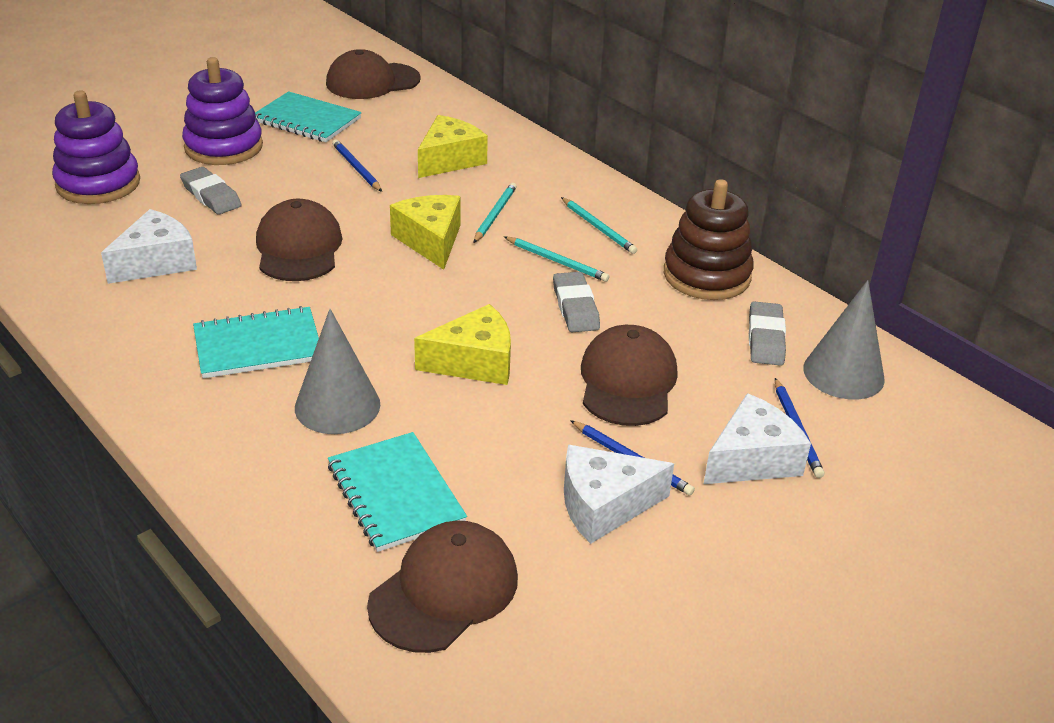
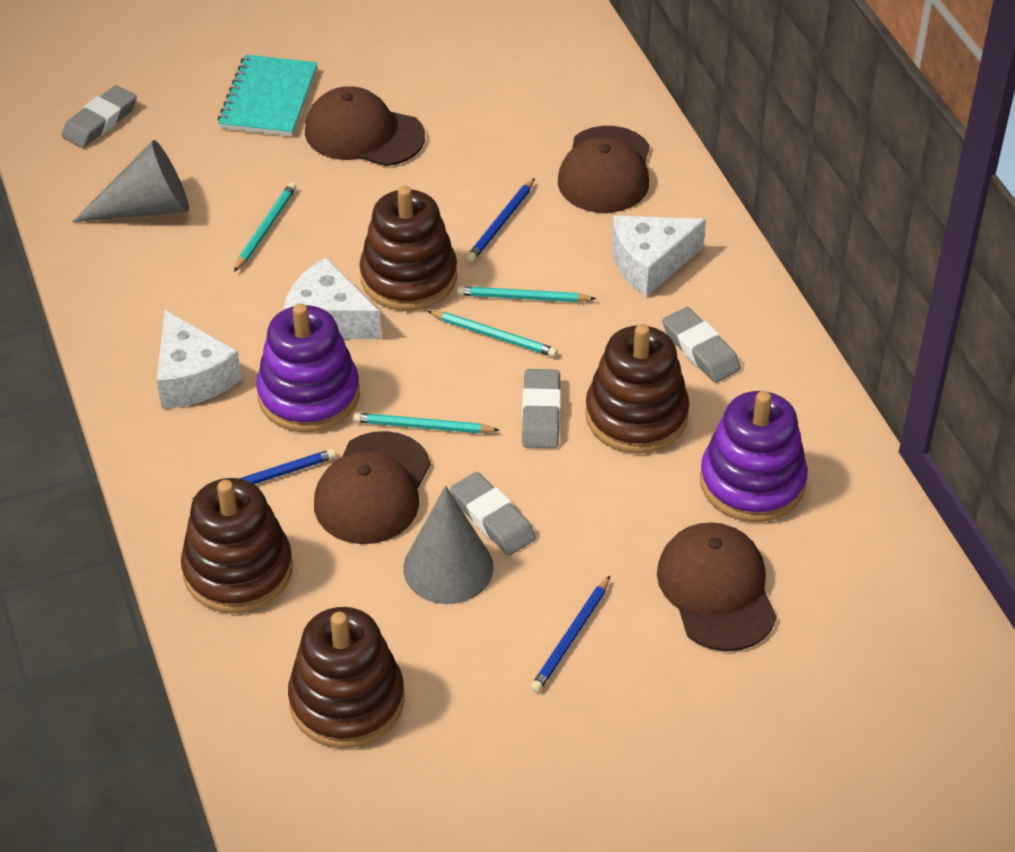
brown stacking toy: 1 -> 4
grey eraser: 3 -> 4
turquoise notebook: 3 -> 1
turquoise pencil: 3 -> 4
yellow cheese: 3 -> 0

